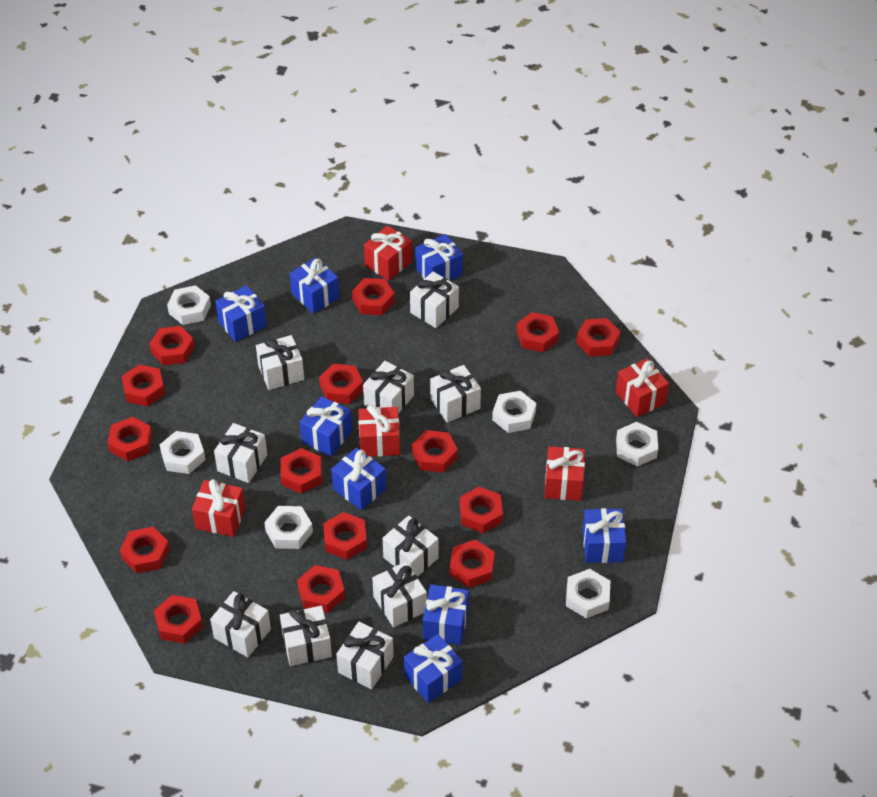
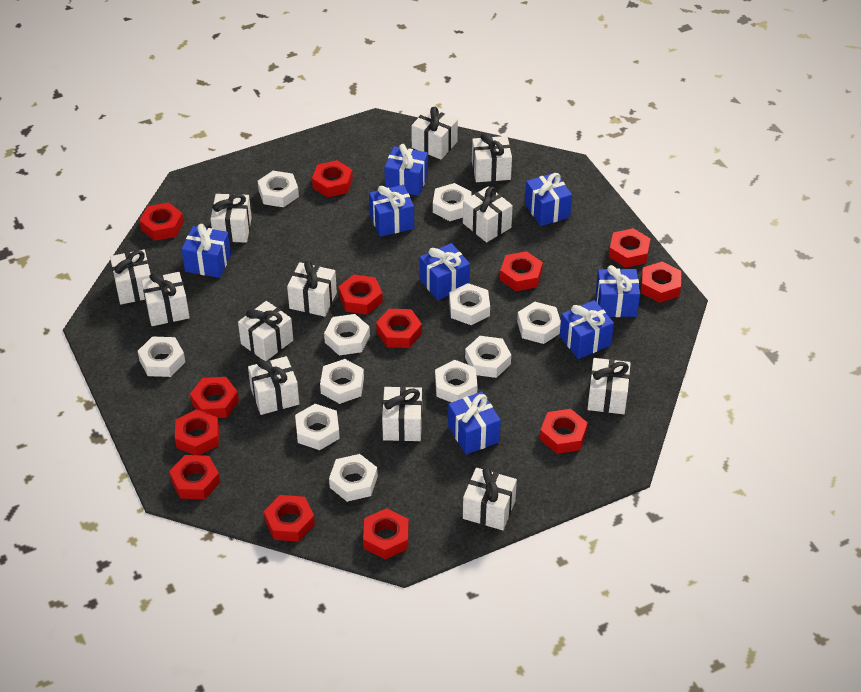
red gift: 5 -> 0
red nut: 15 -> 13
white gift: 10 -> 12
white nut: 6 -> 11

